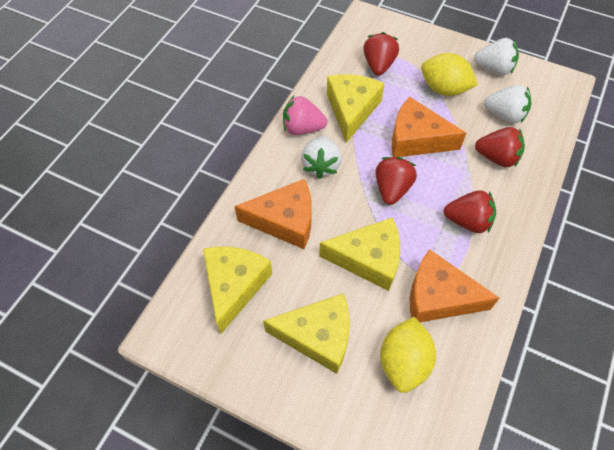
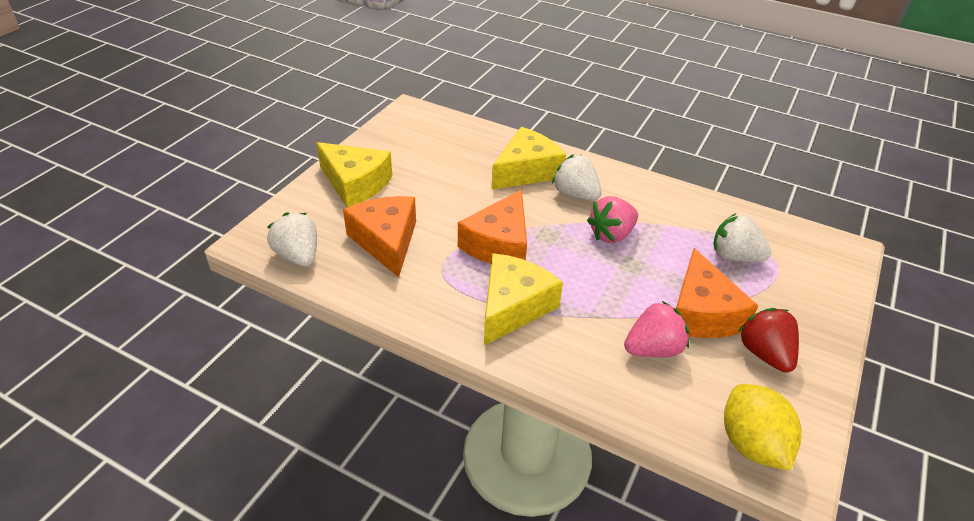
pink strawberry: 1 -> 2
red strawberry: 4 -> 1
yellow cheese: 4 -> 3
yellow lemon: 2 -> 1

